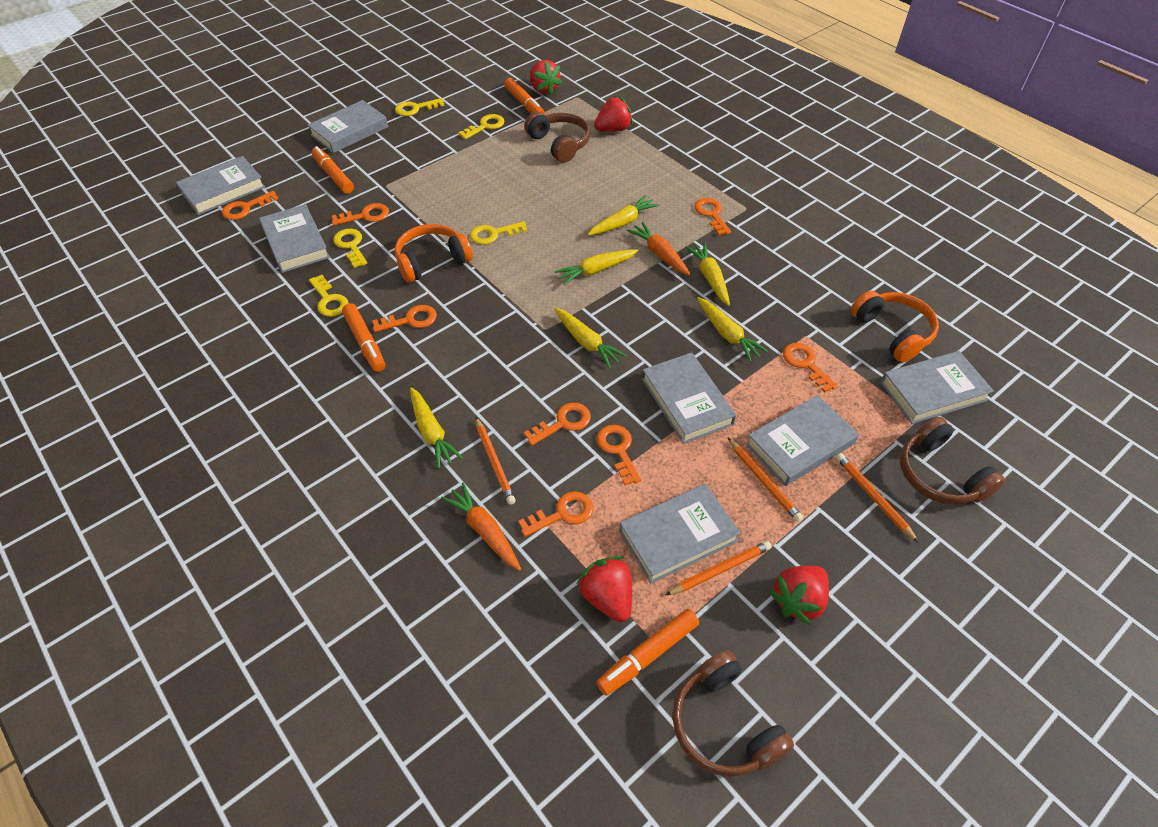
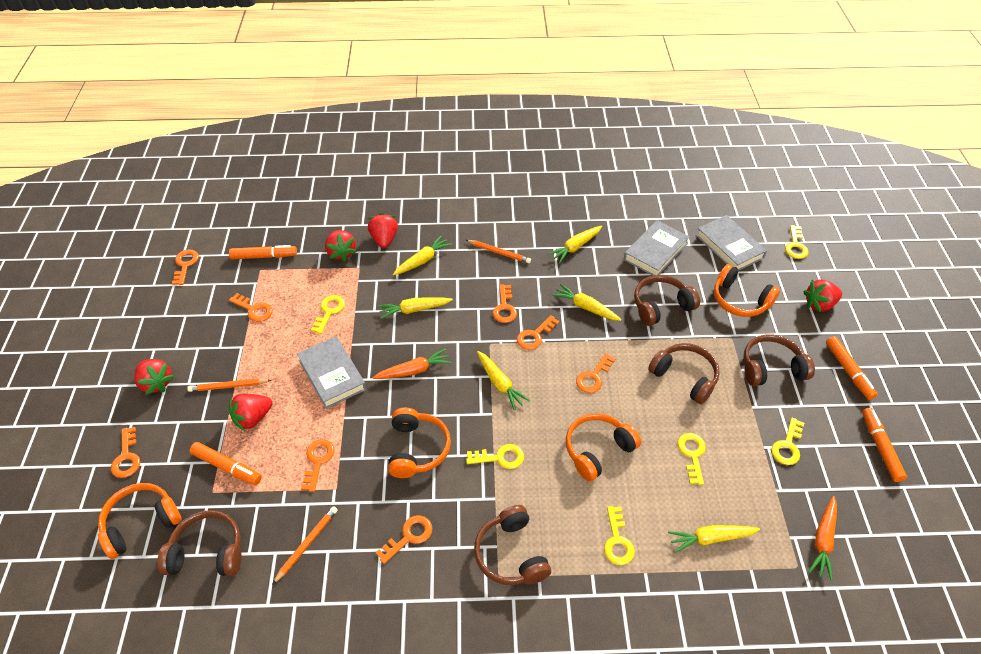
brown headphones: 3 -> 5
grey book: 7 -> 3
orange headphones: 2 -> 4
orange pencil: 4 -> 3
red strawberry: 4 -> 5
yellow key: 5 -> 6

